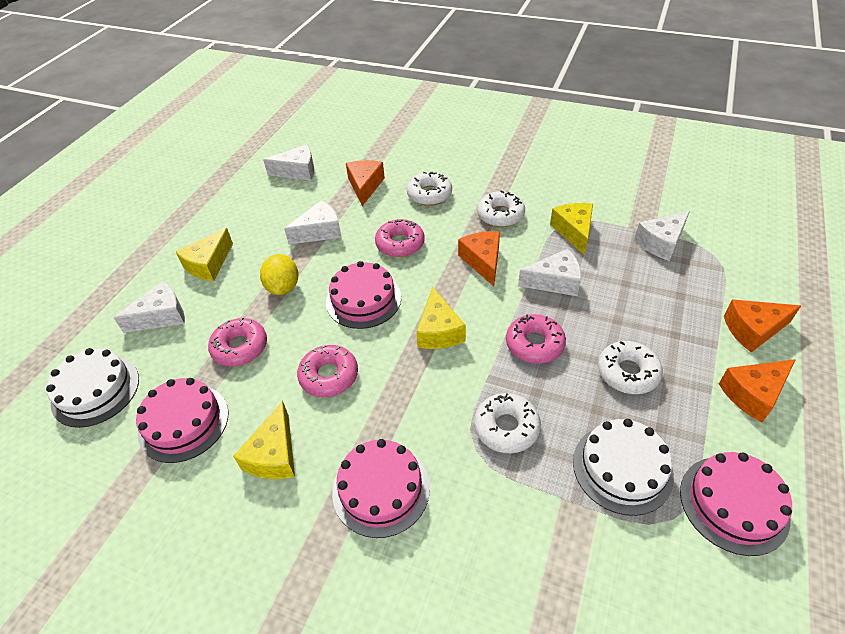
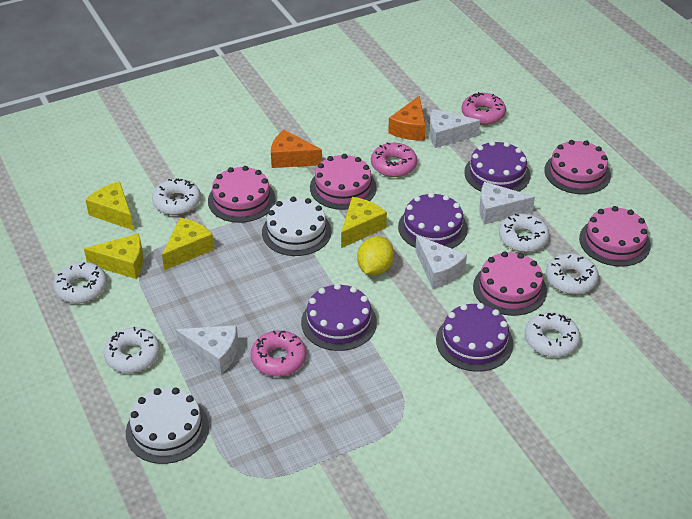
orange cheese: 4 -> 2
pink cake: 4 -> 5
pink donut: 4 -> 3
purple cake: 0 -> 4
white cheese: 5 -> 4
white donut: 4 -> 6

